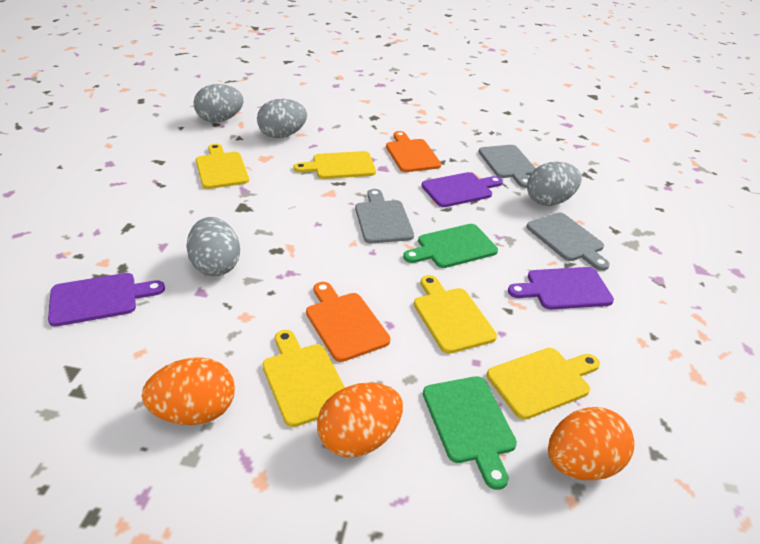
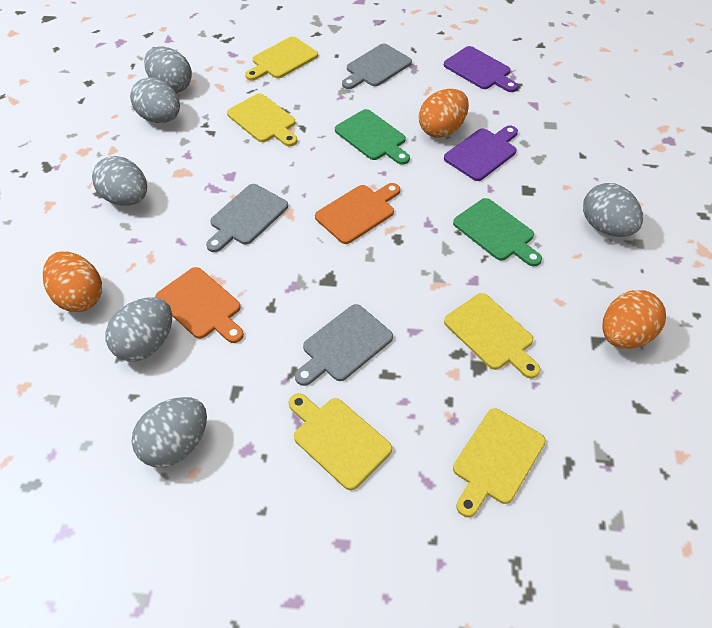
grey egg: 4 -> 6
purple cutting board: 3 -> 2

